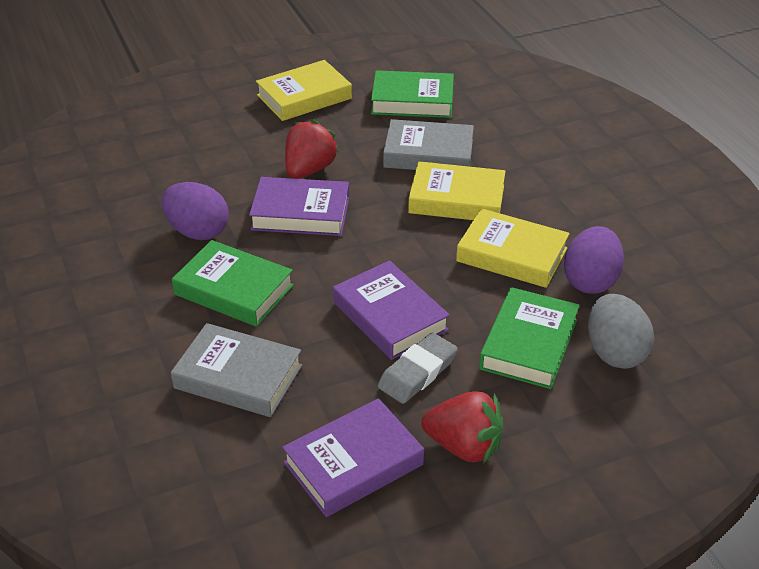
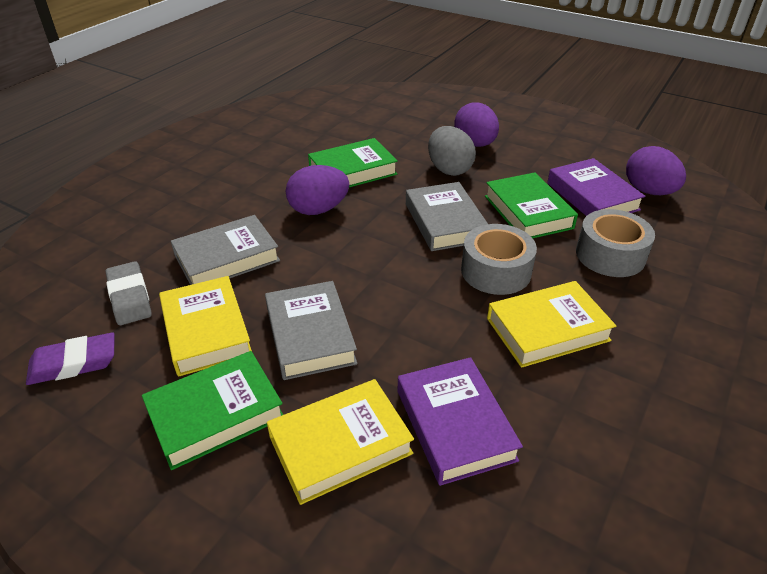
grey book: 2 -> 3
grey tape: 0 -> 2
purple book: 3 -> 2
purple egg: 2 -> 3
purple eraser: 0 -> 1
red strawberry: 2 -> 0

